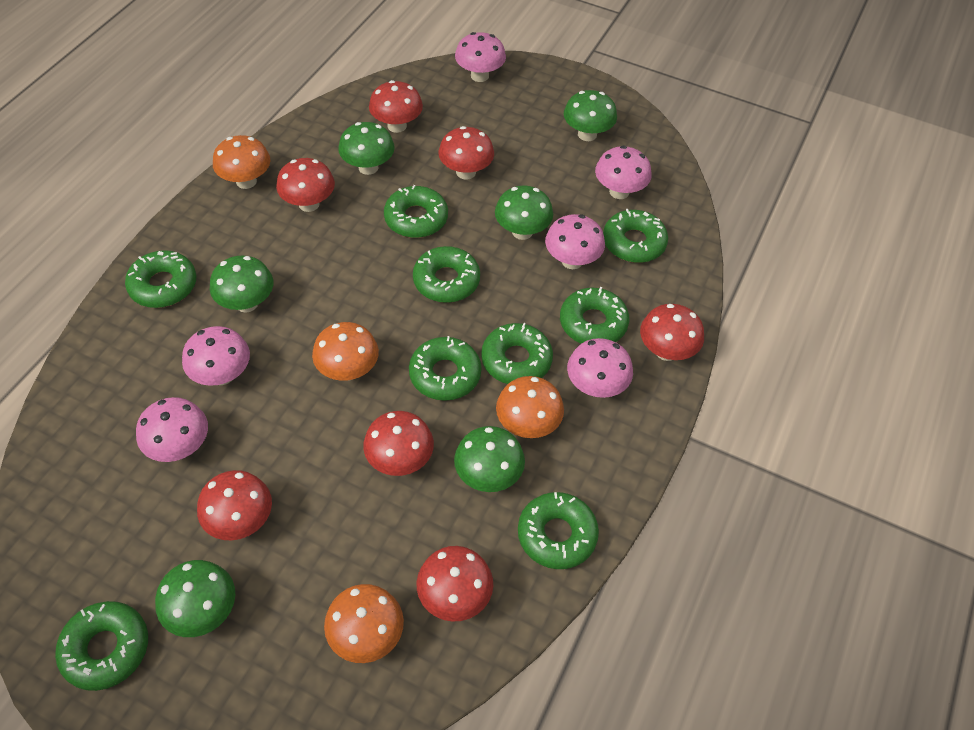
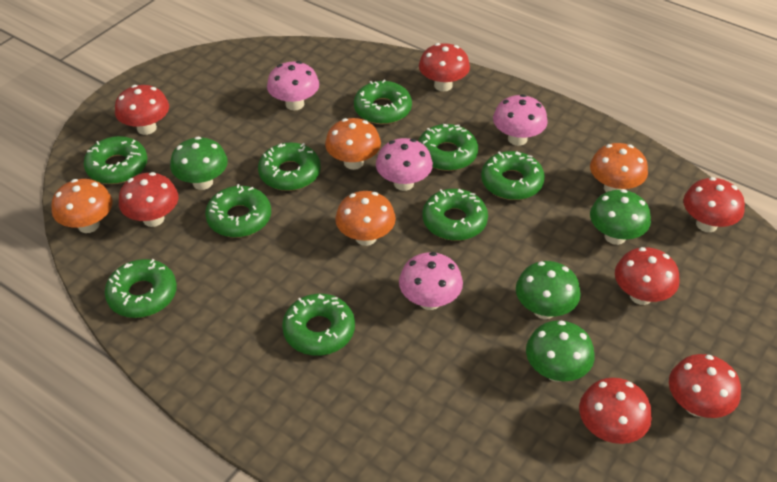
green mushroom: 6 -> 4
pink mushroom: 6 -> 4

